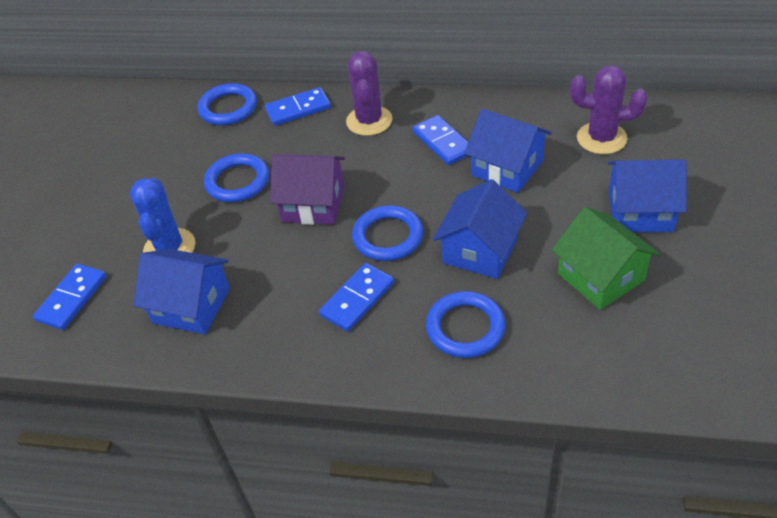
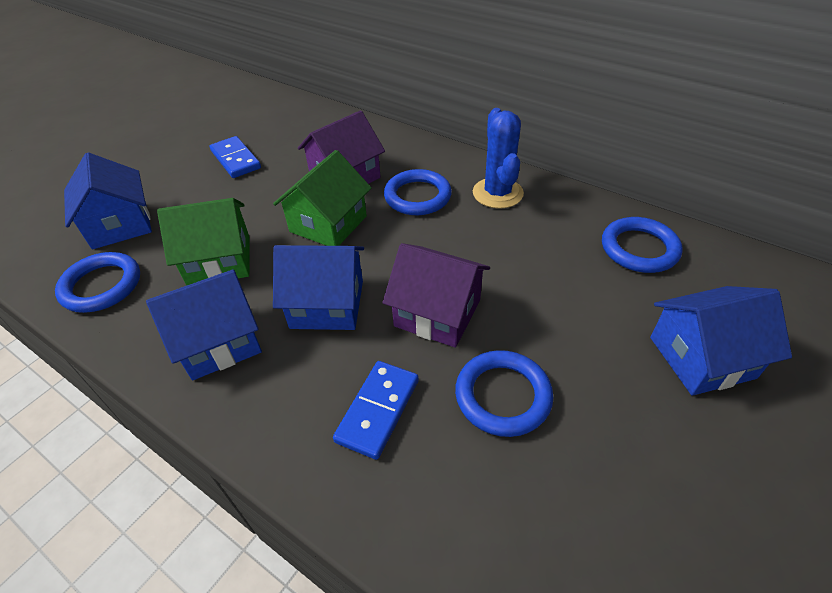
blue domino: 4 -> 2
green house: 1 -> 2
purple cactus: 2 -> 0
purple house: 1 -> 2

